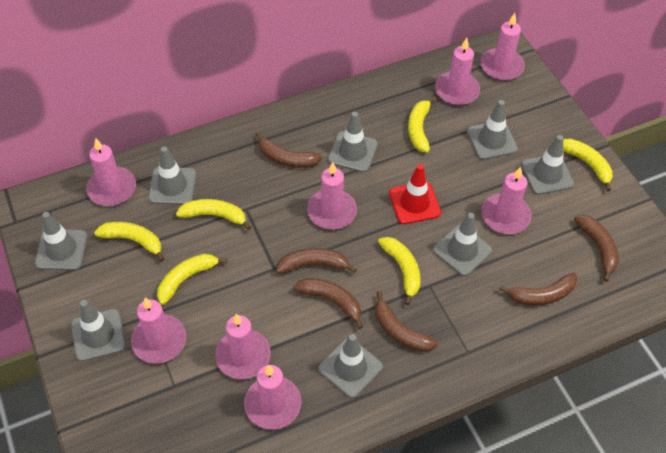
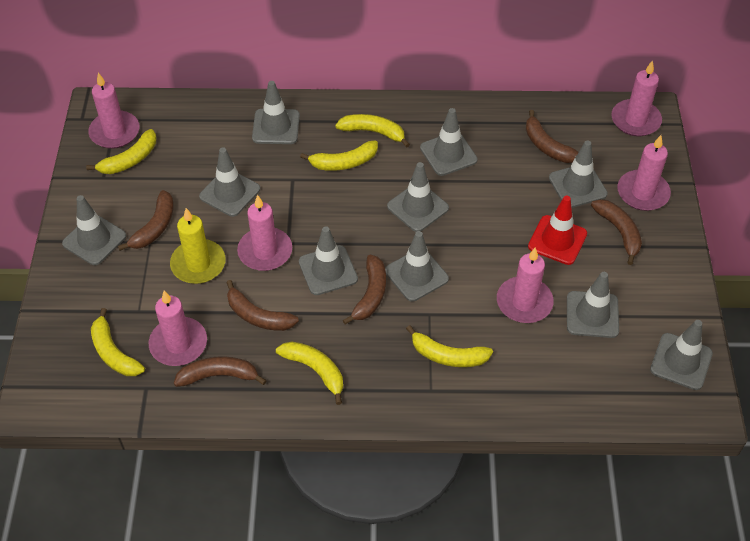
grey traffic cone: 8 -> 10
pink candle: 8 -> 6
yellow candle: 0 -> 1

